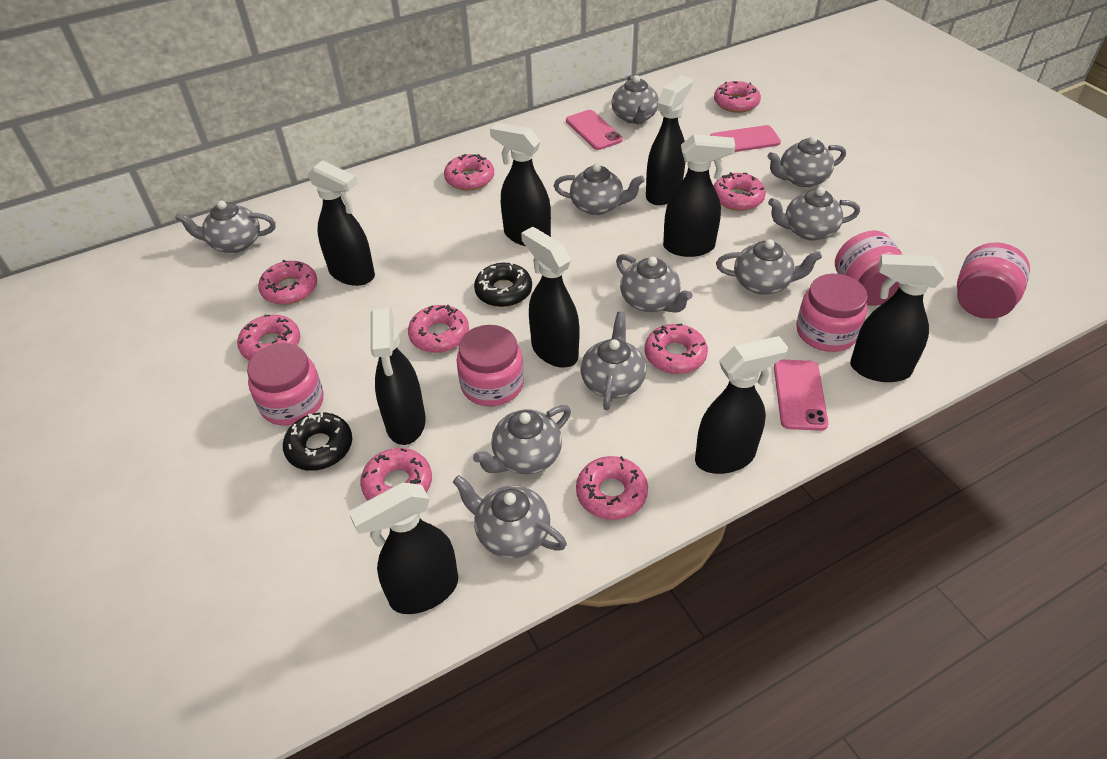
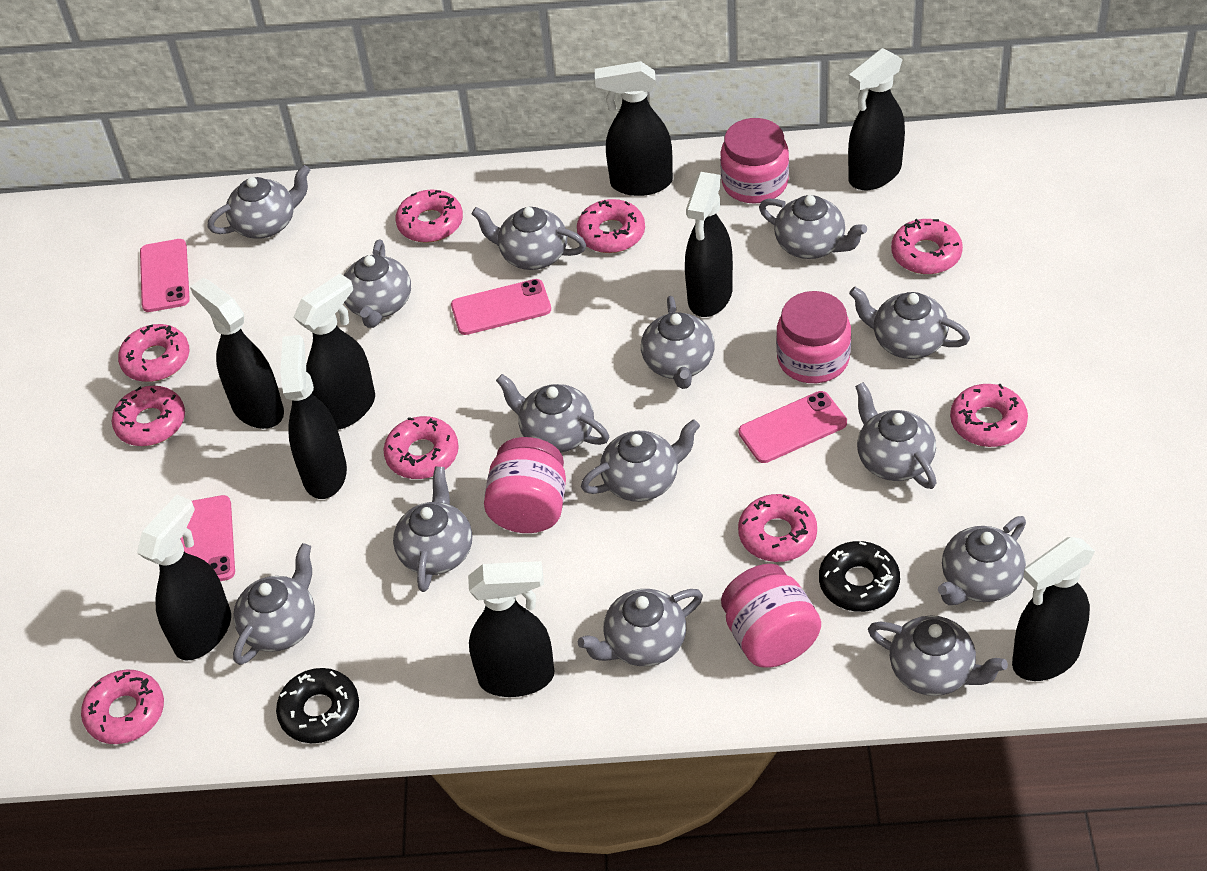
grey teapot: 10 -> 14
pink jar: 5 -> 4
pink phone: 3 -> 4

